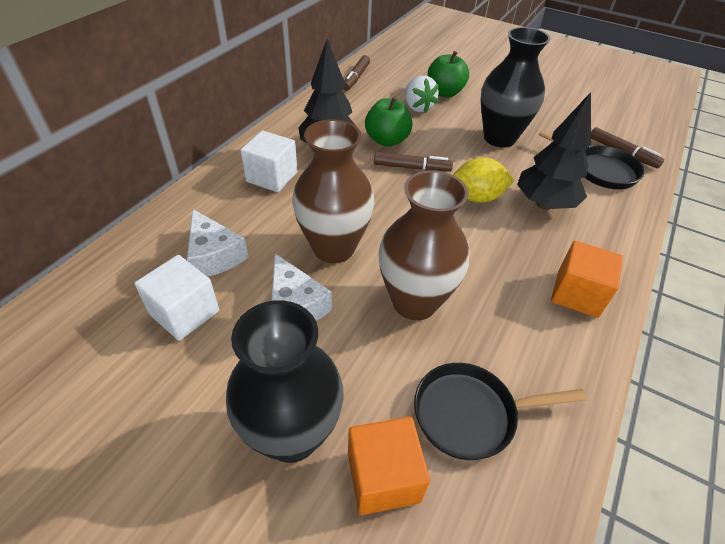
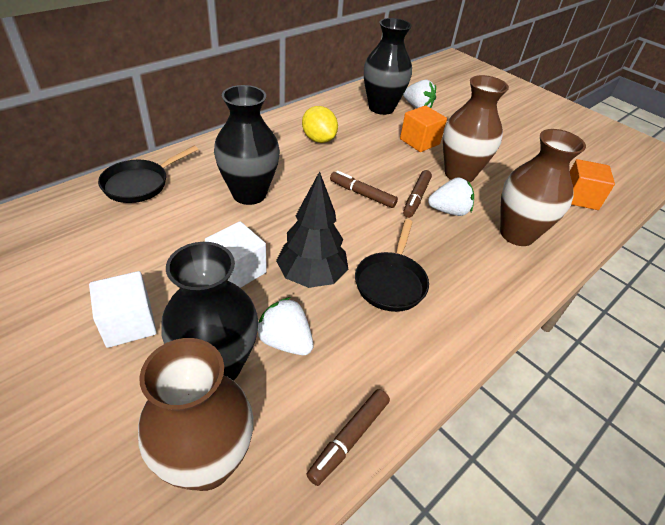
black tree: 2 -> 1
black vase: 2 -> 3
brown vase: 2 -> 3
green apple: 2 -> 0
white cheese: 2 -> 0
white strawberry: 1 -> 3

